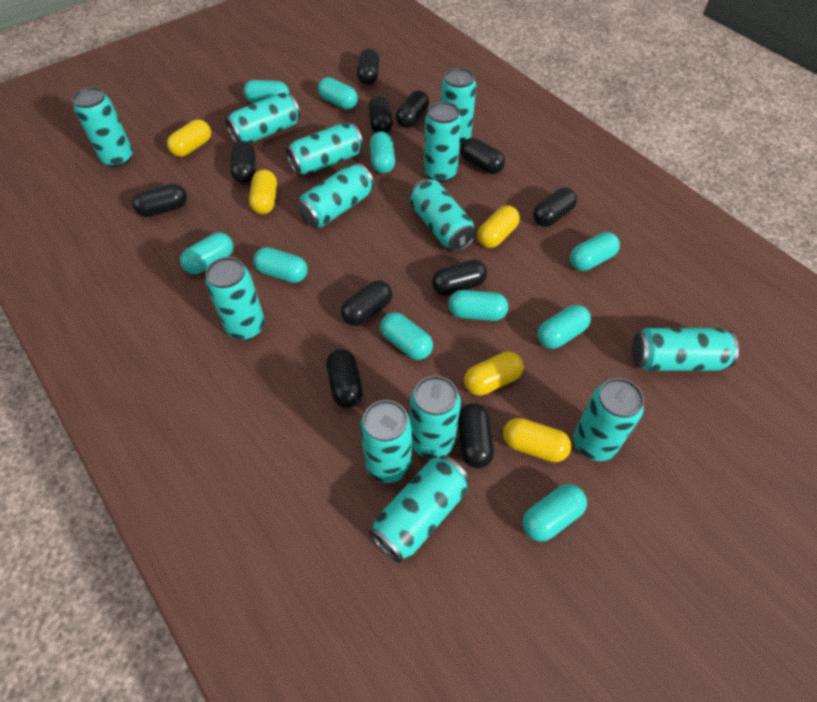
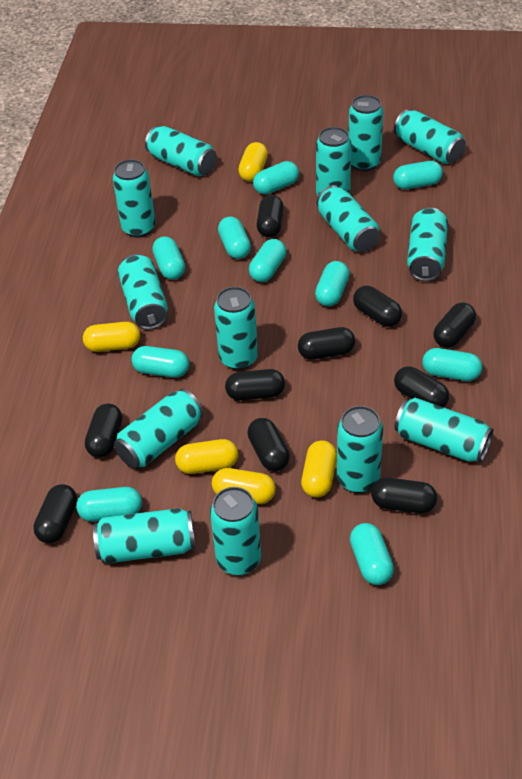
black capsule: 11 -> 10
turquoise can: 13 -> 14

